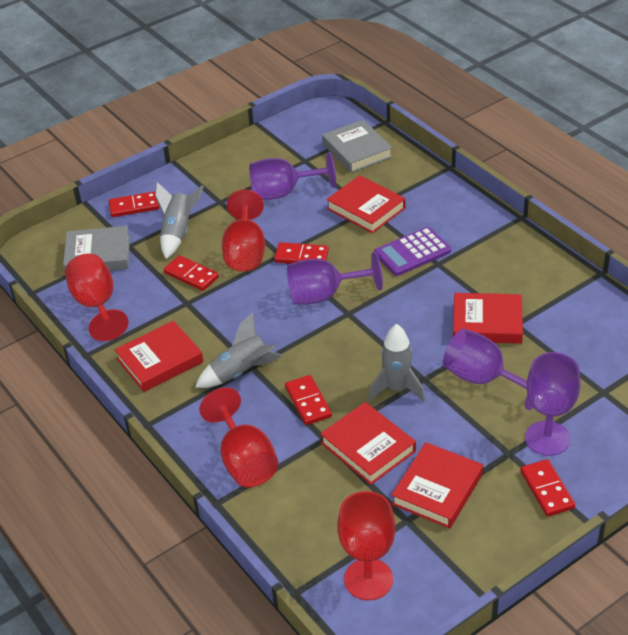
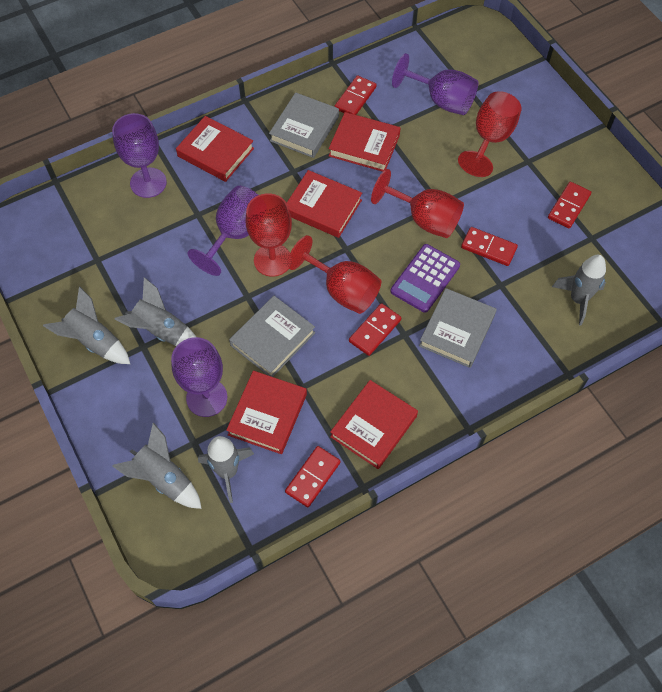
grey book: 2 -> 3
grey rocket: 3 -> 5

